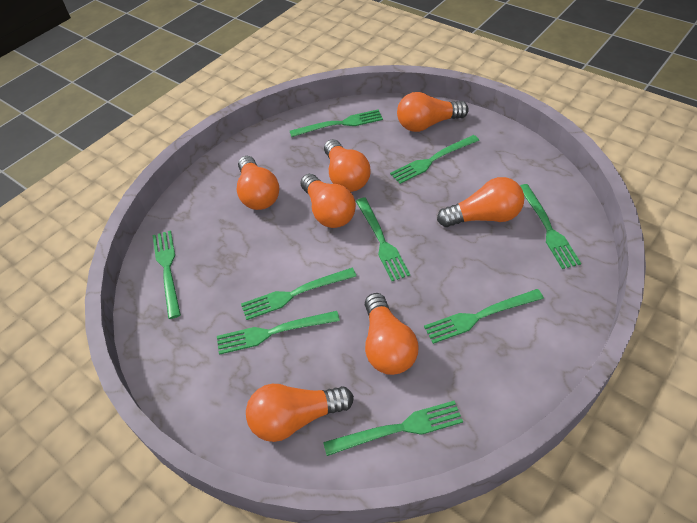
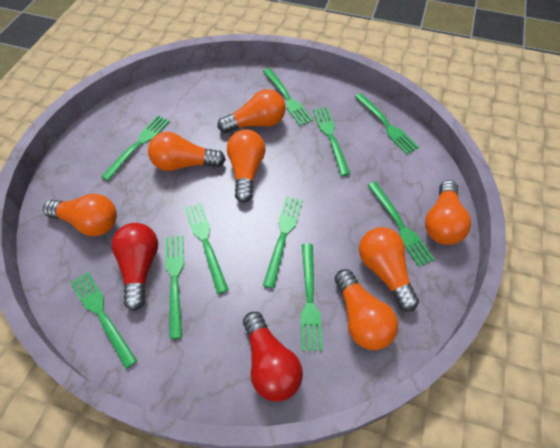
green fork: 9 -> 10
red light bulb: 0 -> 2

